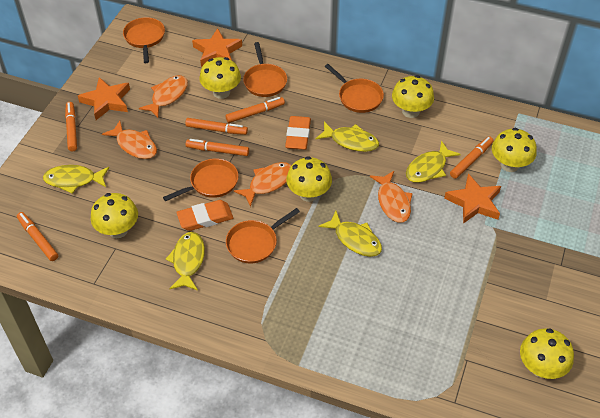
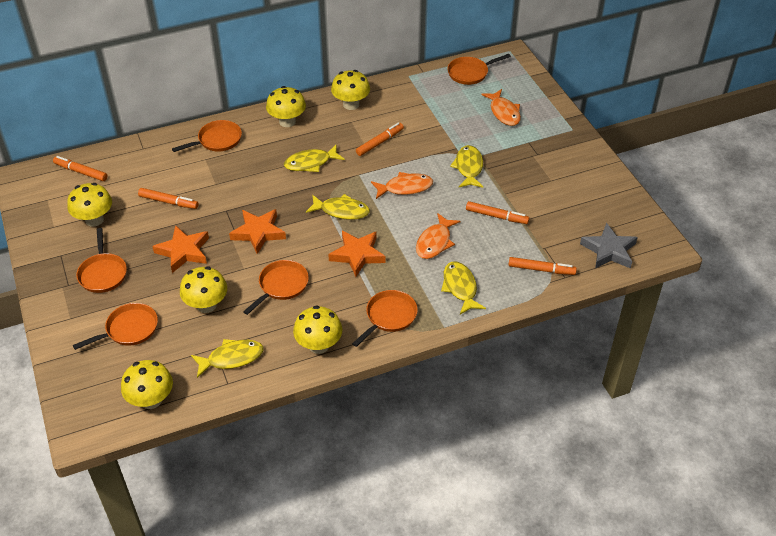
grey star: 0 -> 1
orange eraser: 2 -> 0
orange fish: 4 -> 3
orange marker: 6 -> 5
orange pan: 5 -> 6

